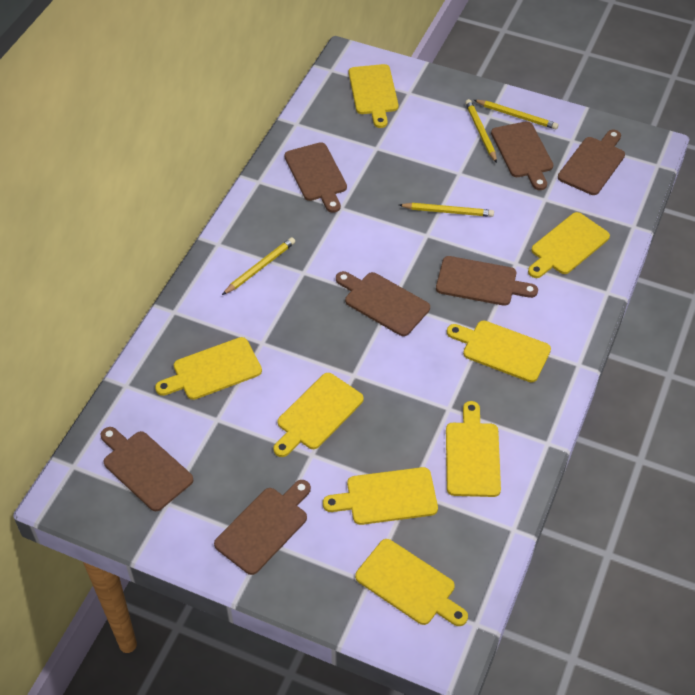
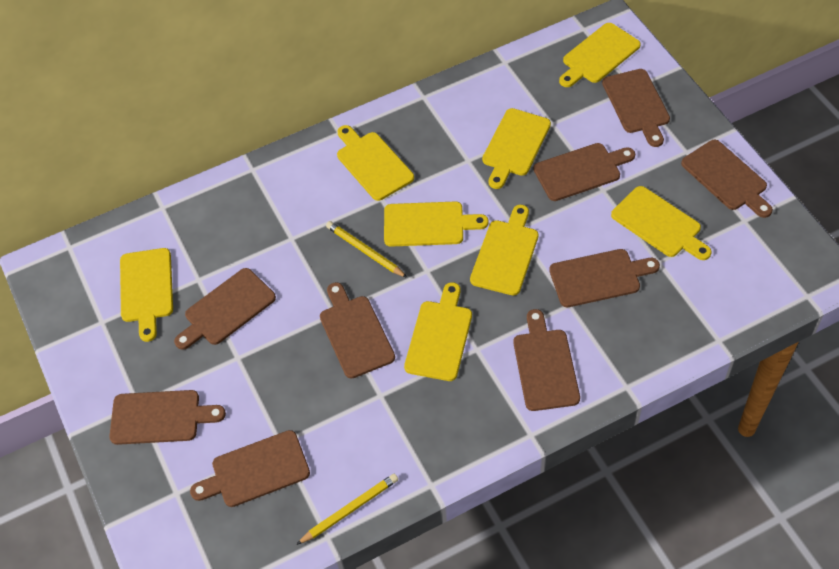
brown cutting board: 7 -> 9
yellow pencil: 4 -> 2

